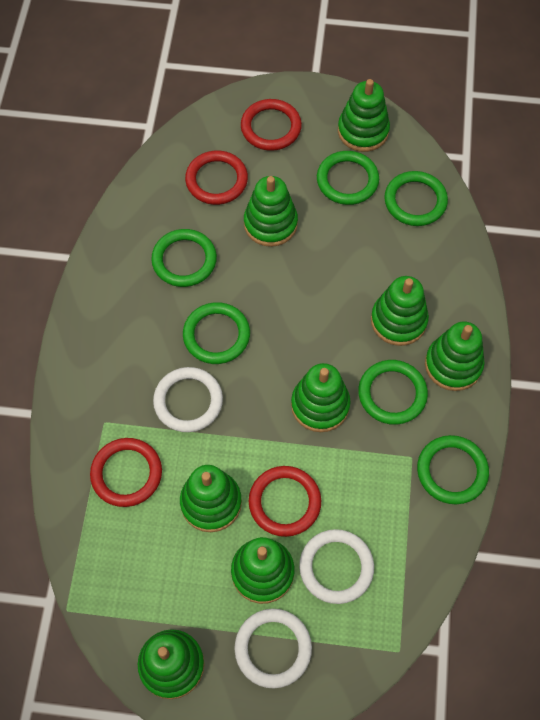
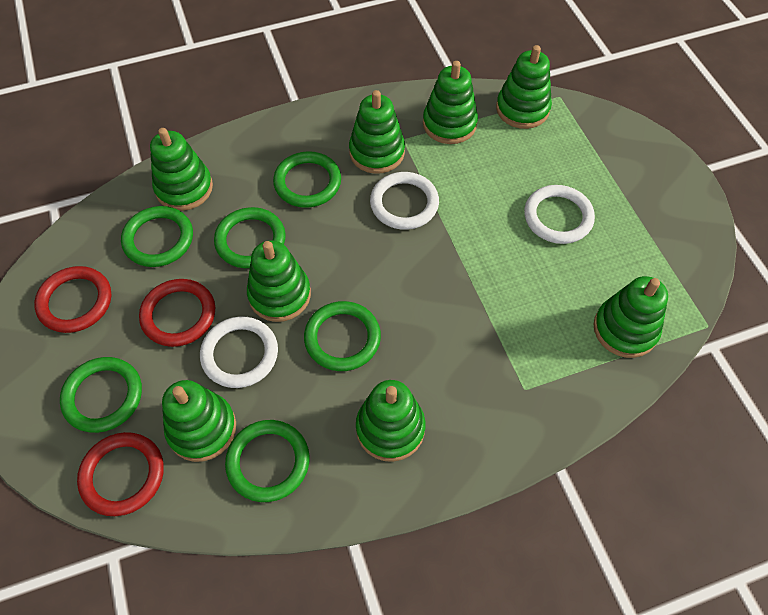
red ring: 4 -> 3

